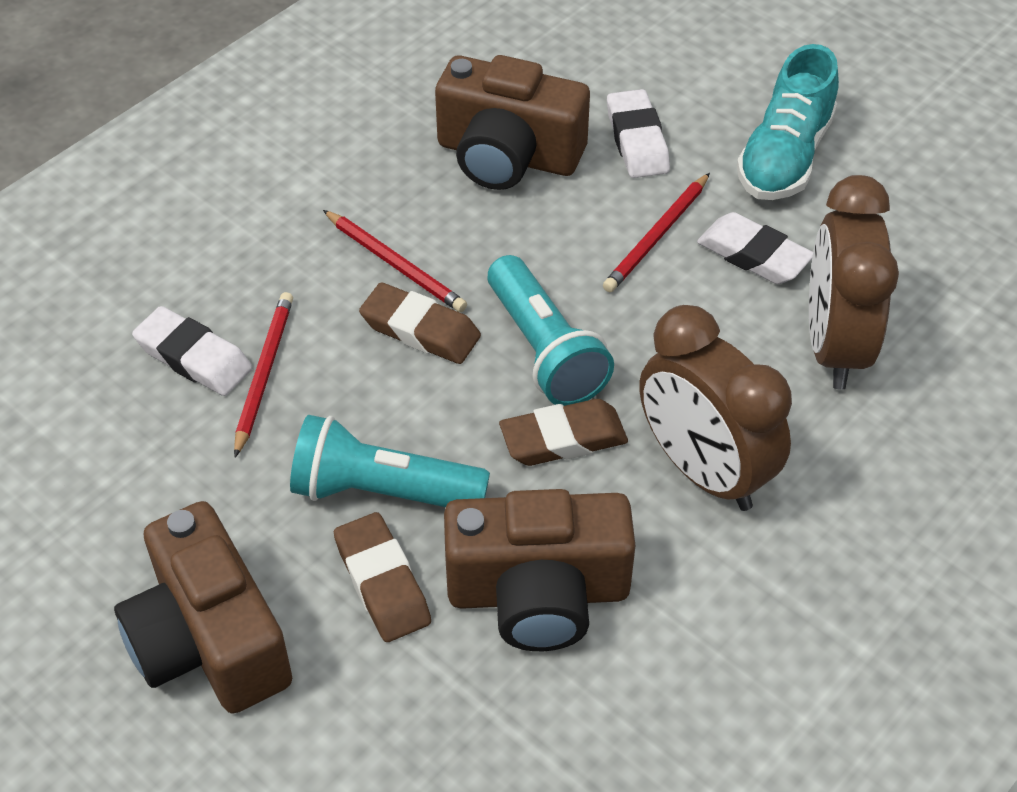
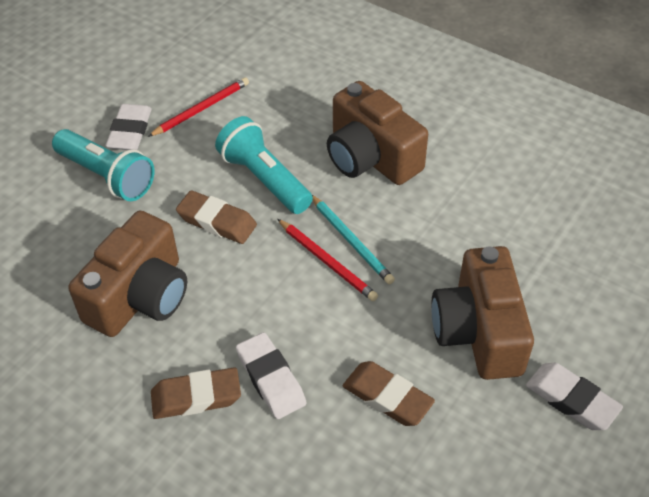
brown clock: 2 -> 0
red pencil: 3 -> 2
turquoise pencil: 0 -> 1
turquoise shoe: 1 -> 0

